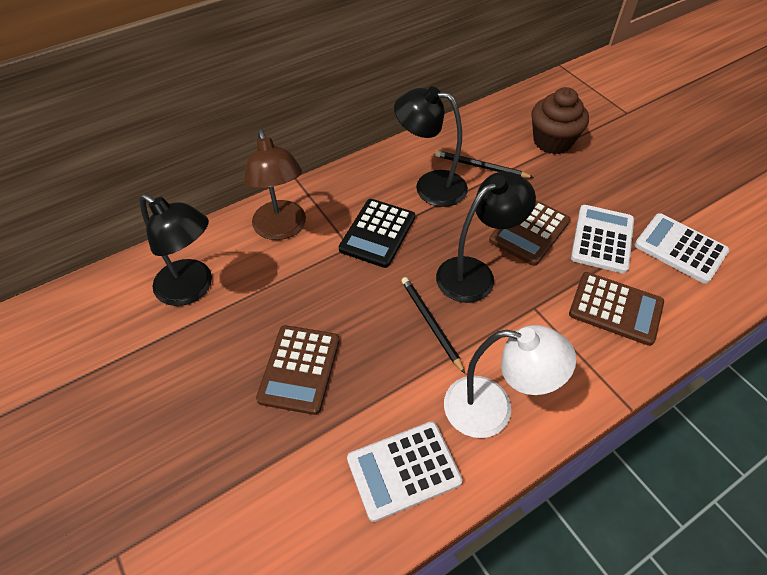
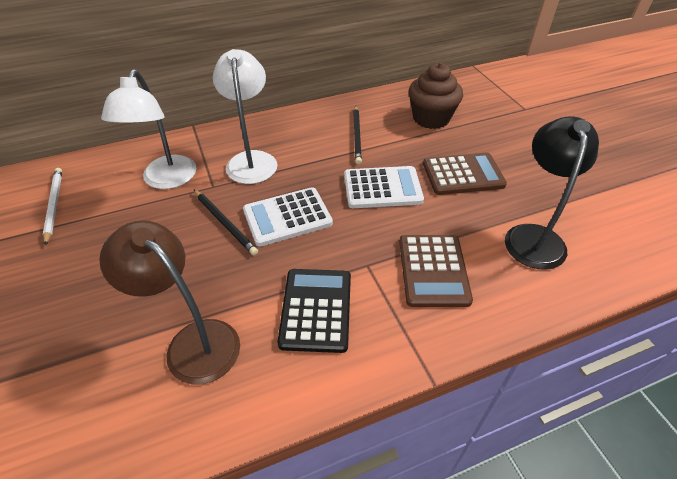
black lamp: 3 -> 1
brown calculator: 3 -> 2
white calculator: 3 -> 2
white lamp: 1 -> 2
white pencil: 0 -> 1

